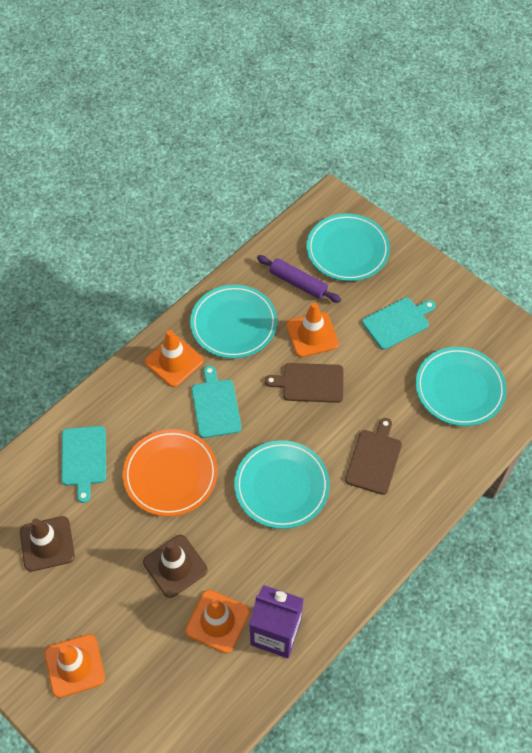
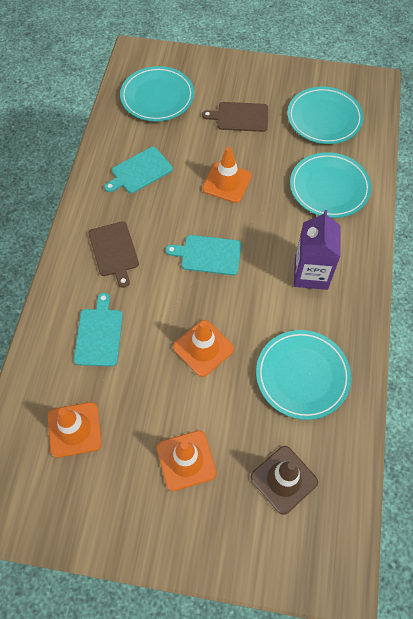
brown traffic cone: 2 -> 1
orange plate: 1 -> 0
purple rolling pin: 1 -> 0

